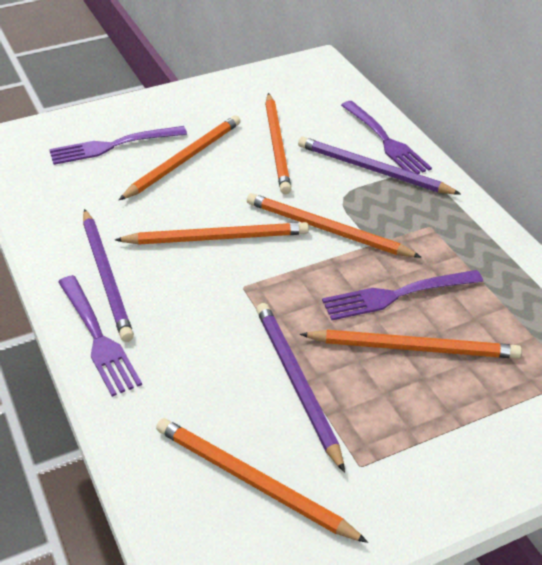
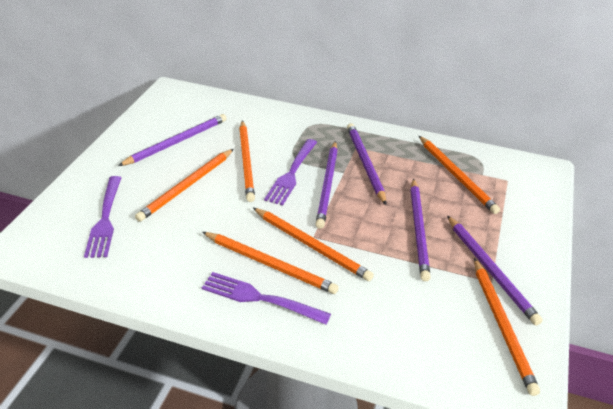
purple fork: 4 -> 3
purple pencil: 3 -> 5

